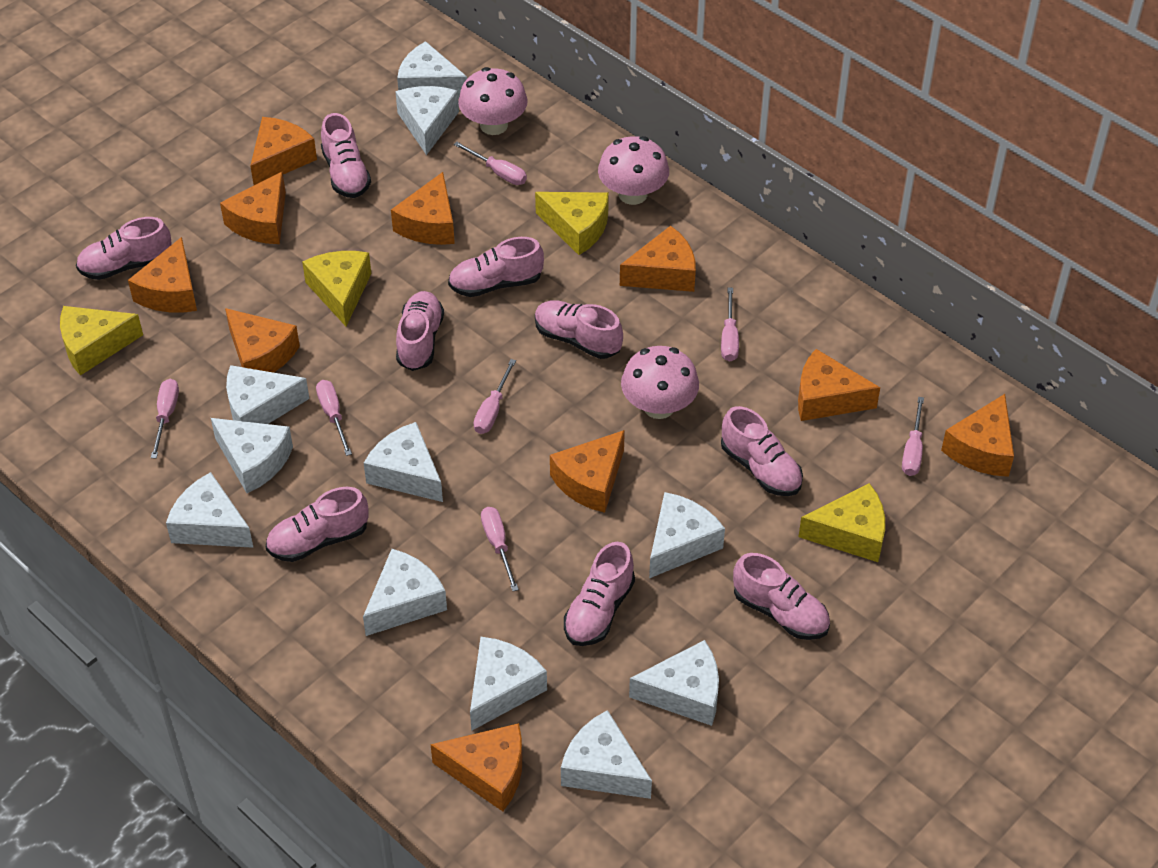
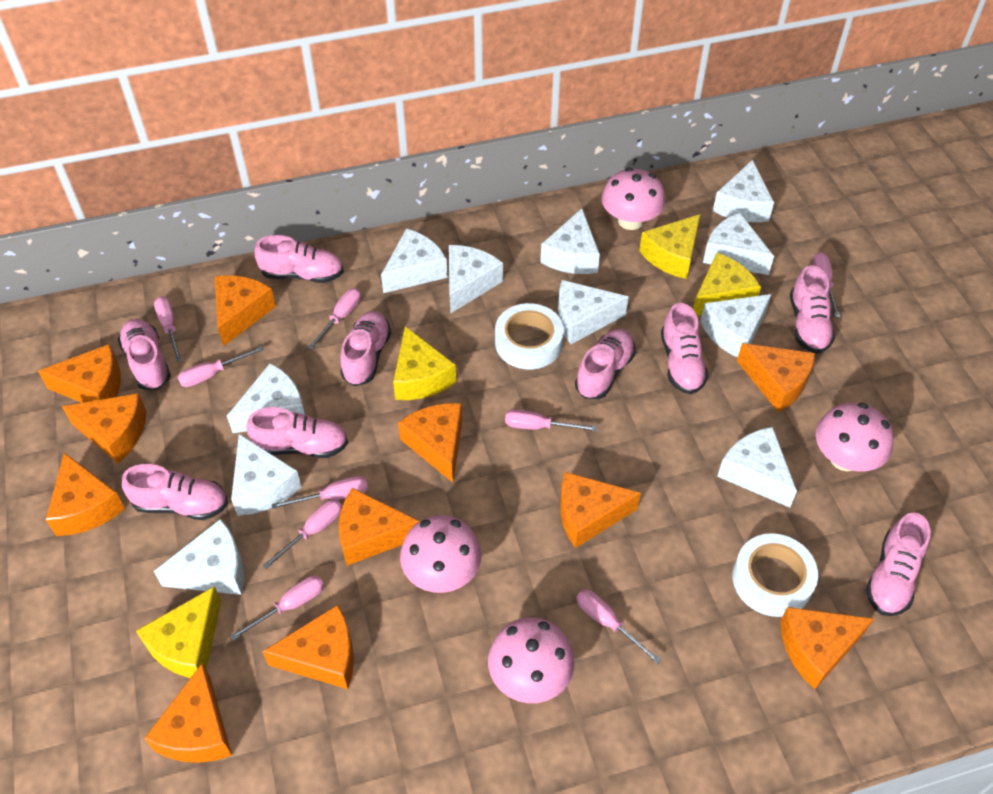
orange cheese: 10 -> 11
pink mushroom: 3 -> 4
pink screwdriver: 7 -> 9
white tape: 0 -> 2

